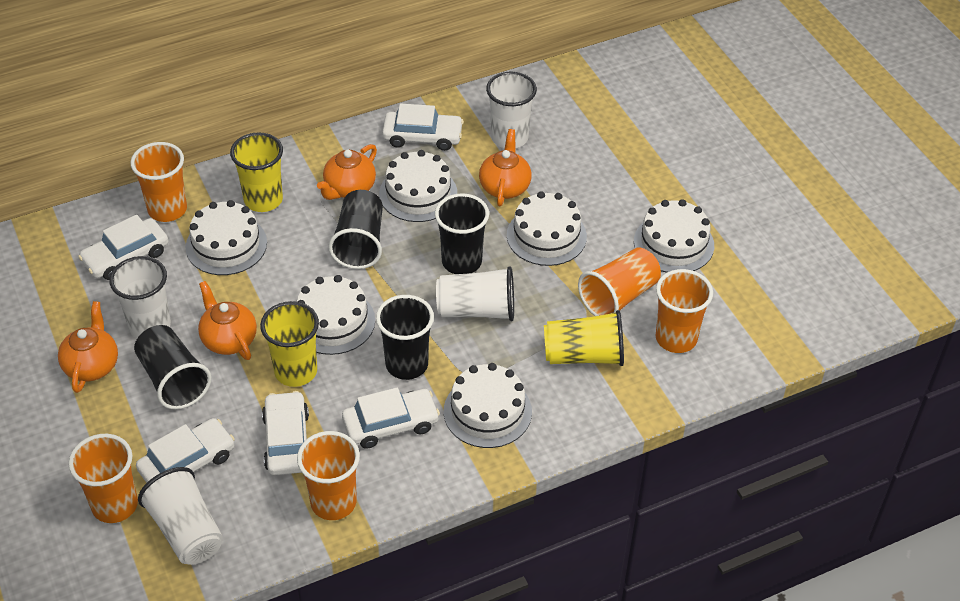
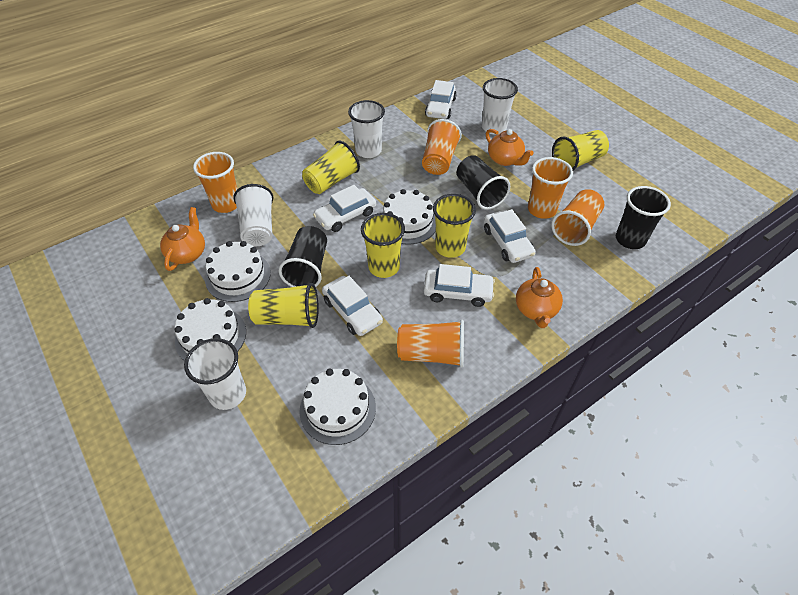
black cup: 4 -> 3
orange teapot: 4 -> 3
white cake: 6 -> 4
yellow cup: 3 -> 5

